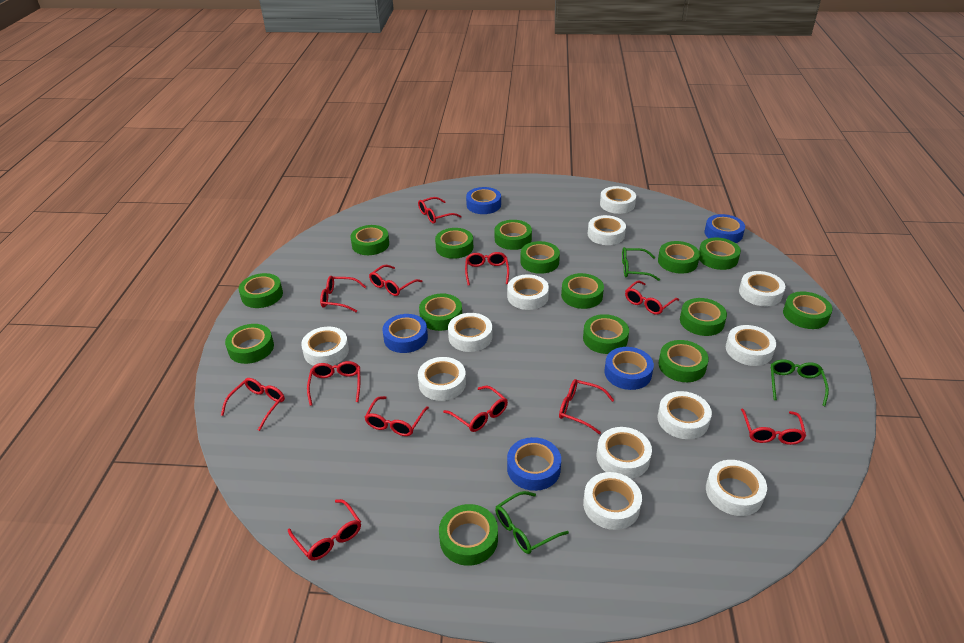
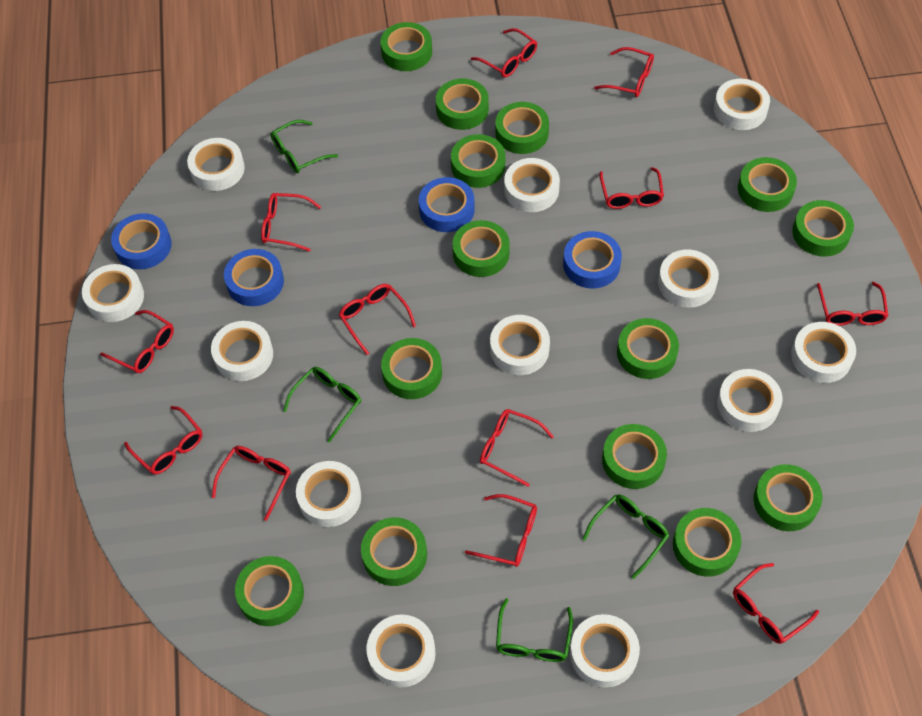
blue tape: 5 -> 4
green glasses: 3 -> 4
green tape: 15 -> 14

